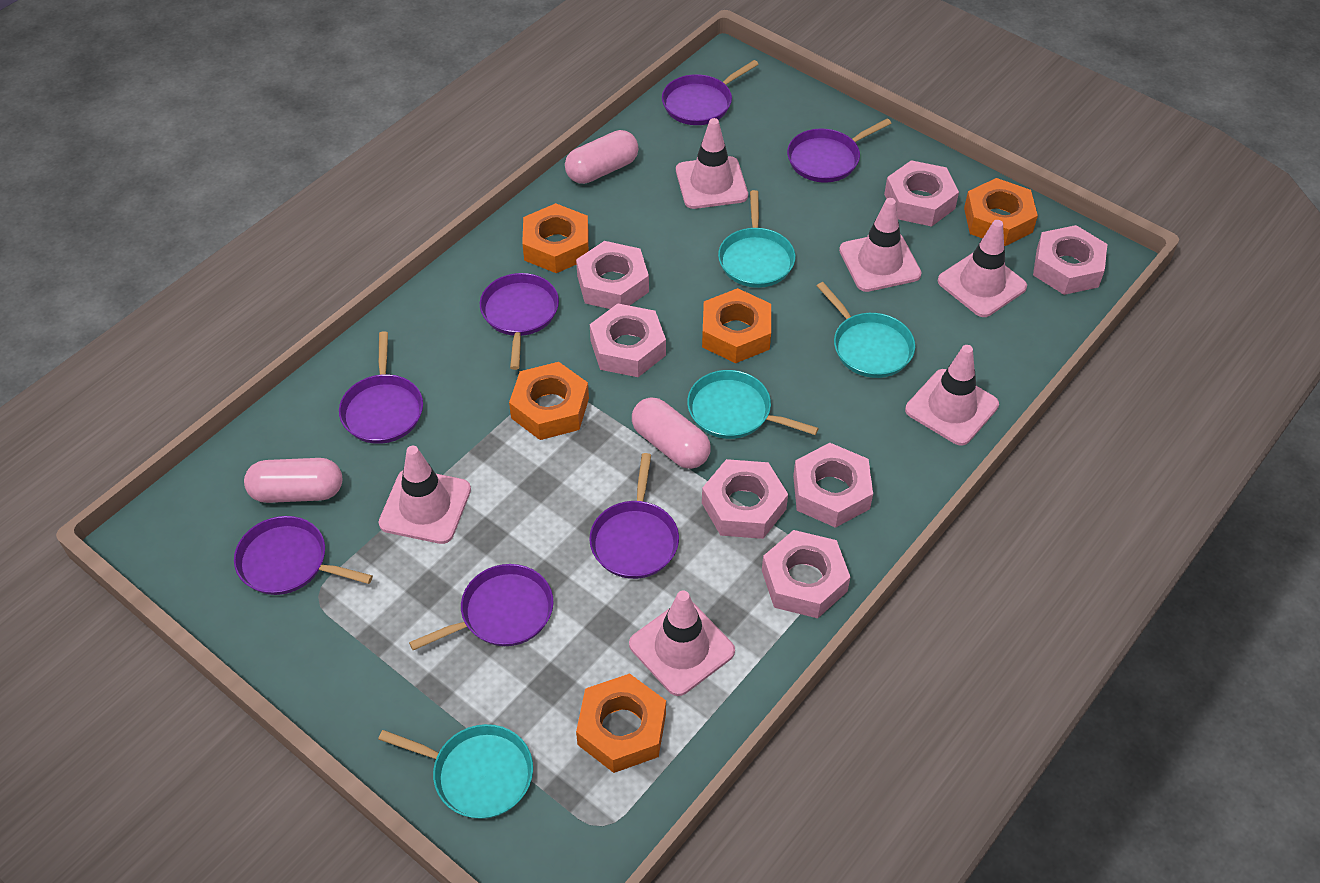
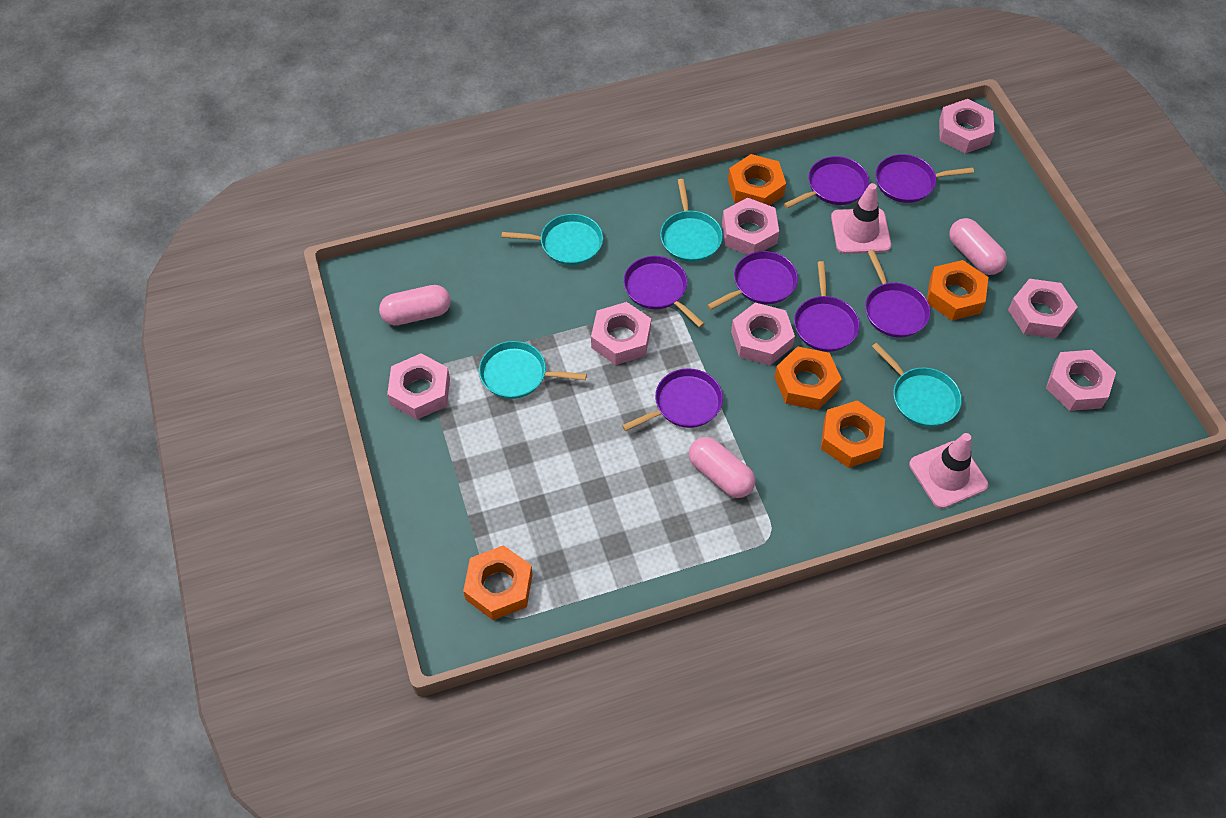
pink traffic cone: 6 -> 2

